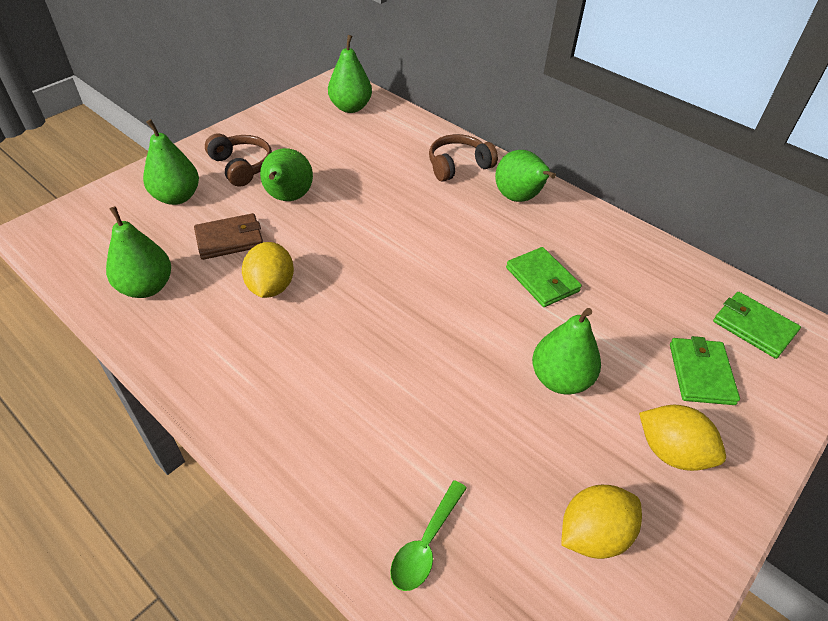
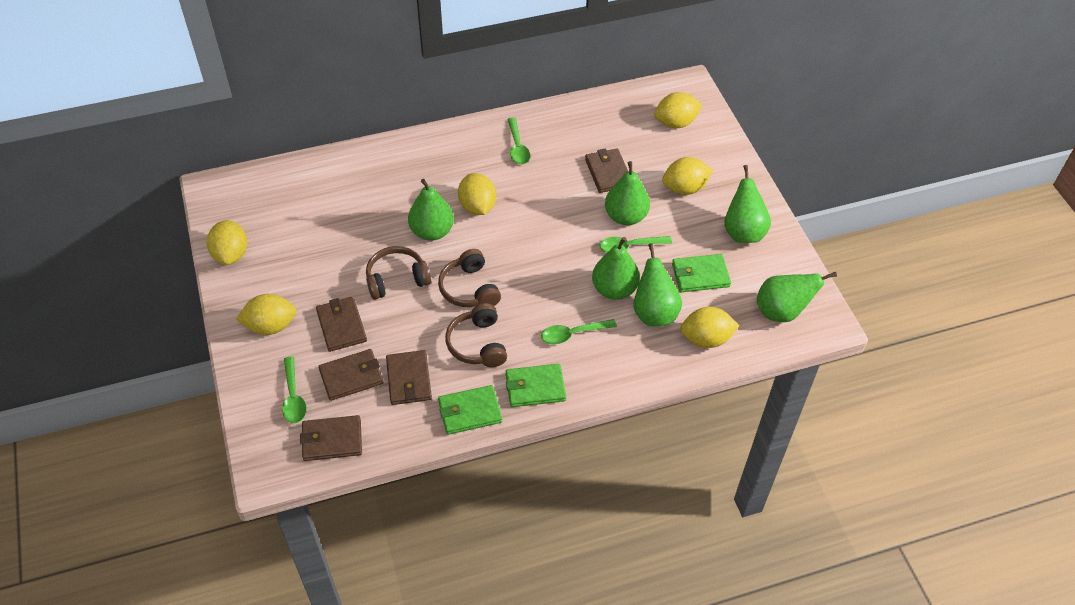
brown headphones: 2 -> 3
brown wallet: 1 -> 5
green spoon: 1 -> 4
yellow lemon: 3 -> 6

